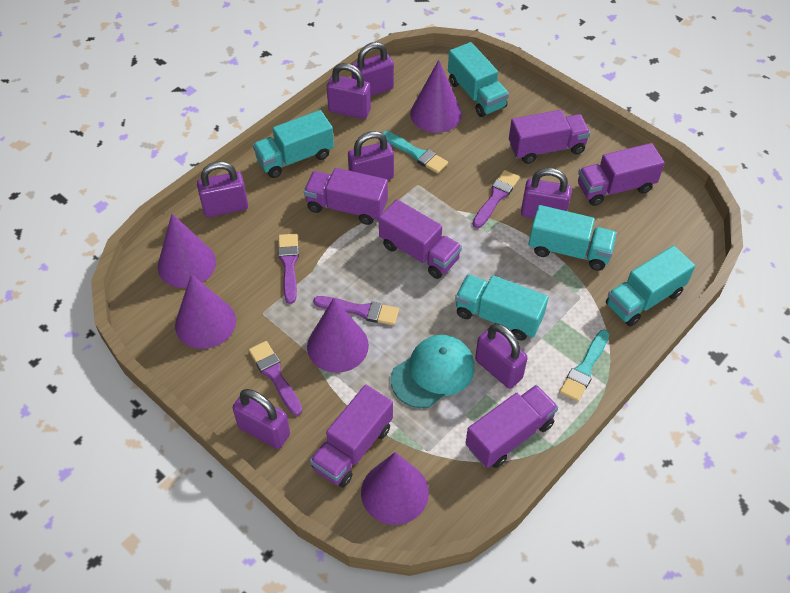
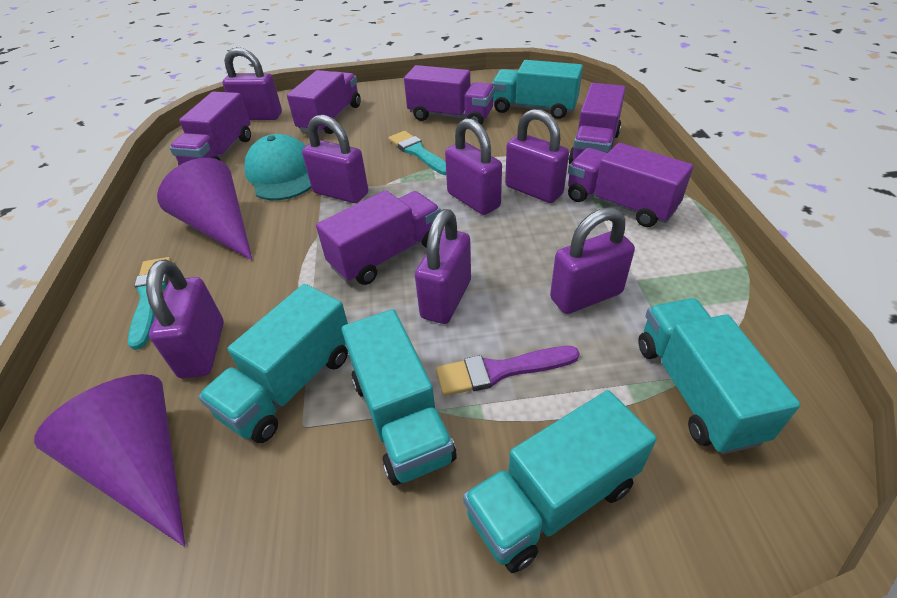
purple brush: 4 -> 1
purple cone: 5 -> 2

